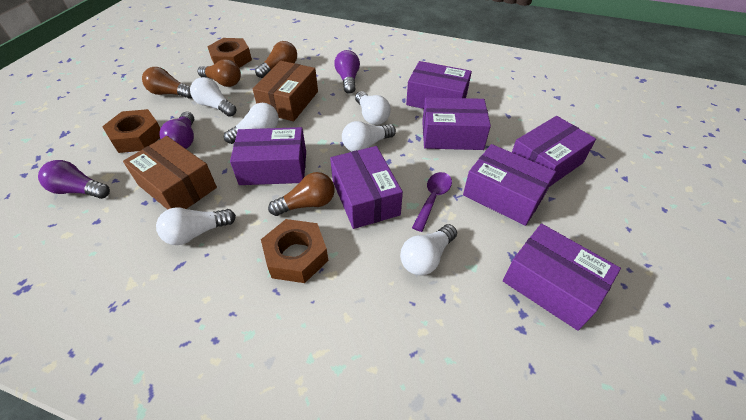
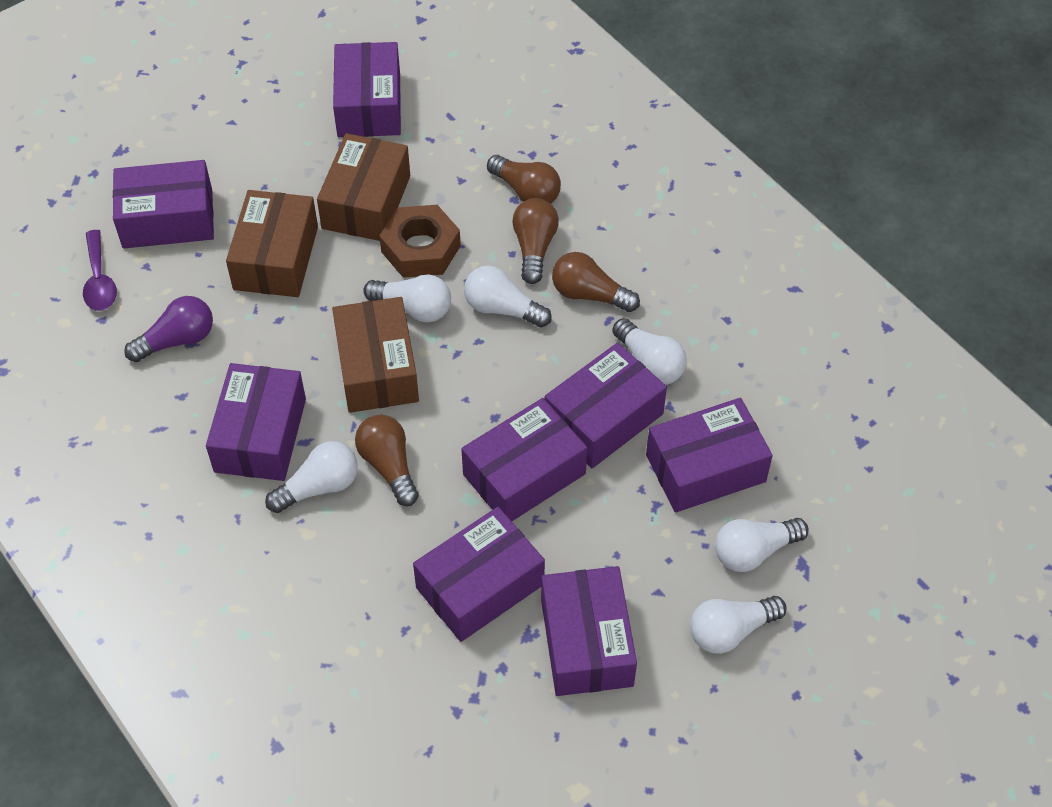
brown box: 2 -> 3
brown nut: 3 -> 1
purple box: 7 -> 8
purple light bulb: 3 -> 1

